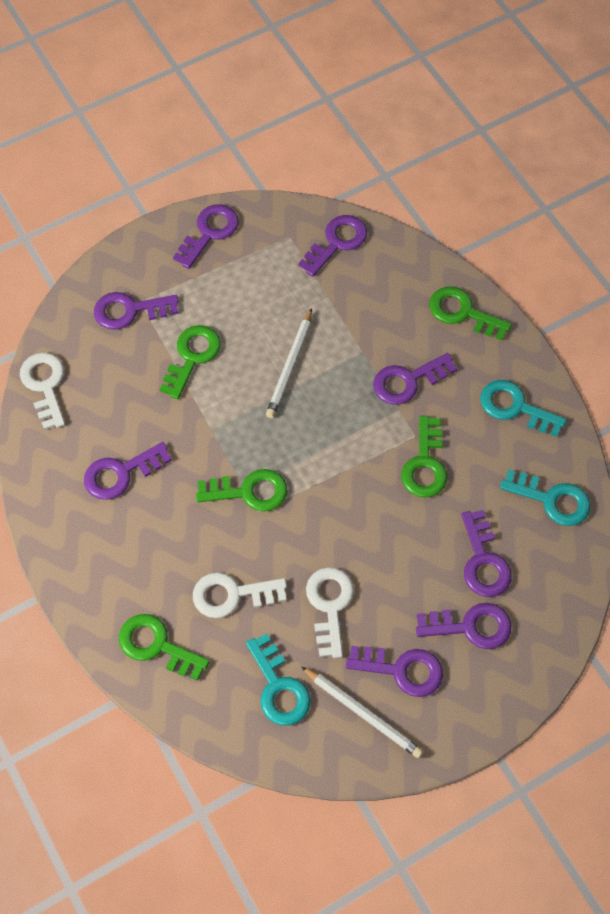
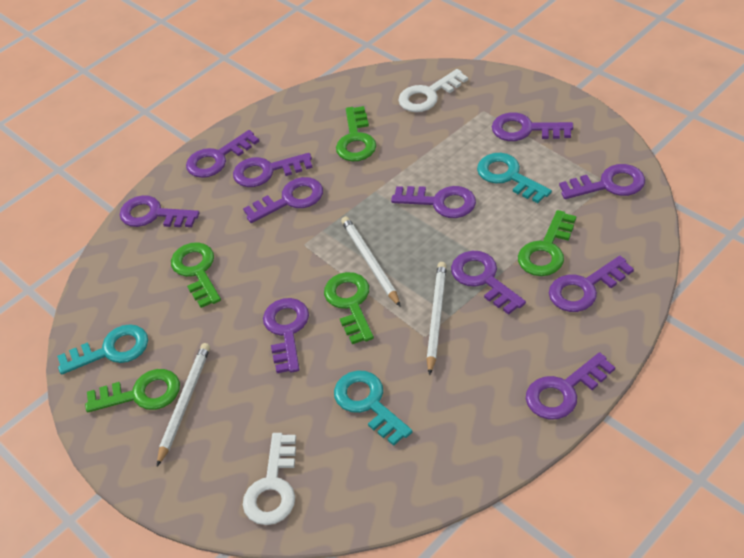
purple key: 8 -> 11
white key: 3 -> 2
white pencil: 2 -> 3

